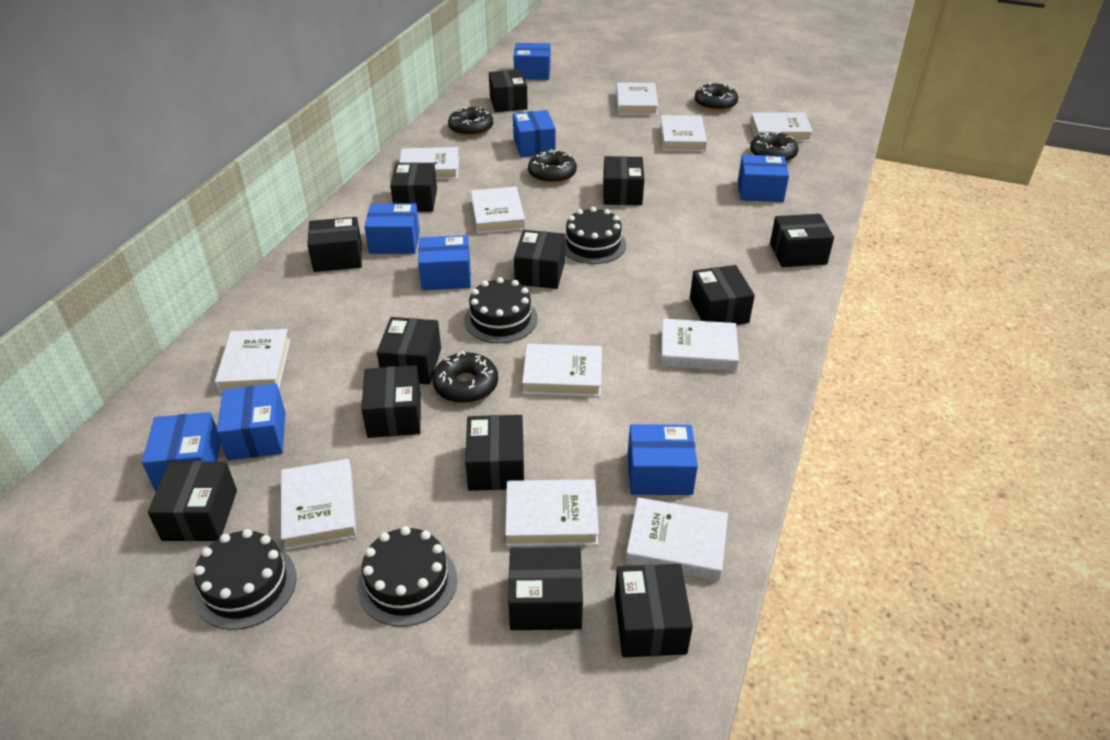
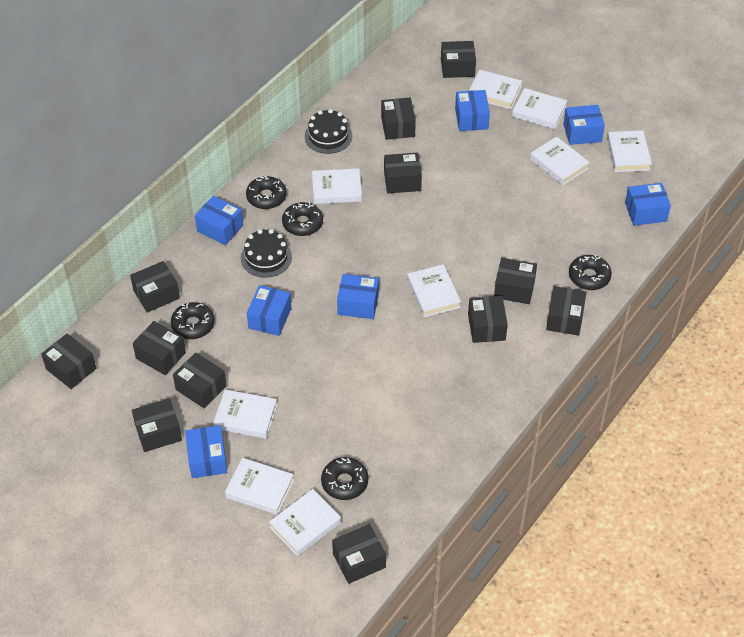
black box: 13 -> 12
black cake: 4 -> 2
blue box: 8 -> 7
white book: 11 -> 9

